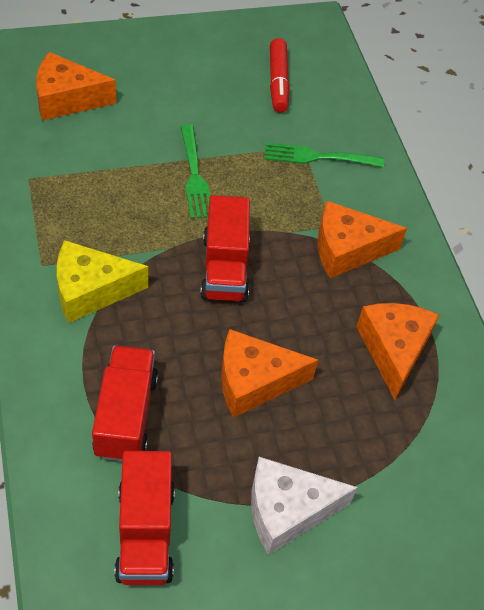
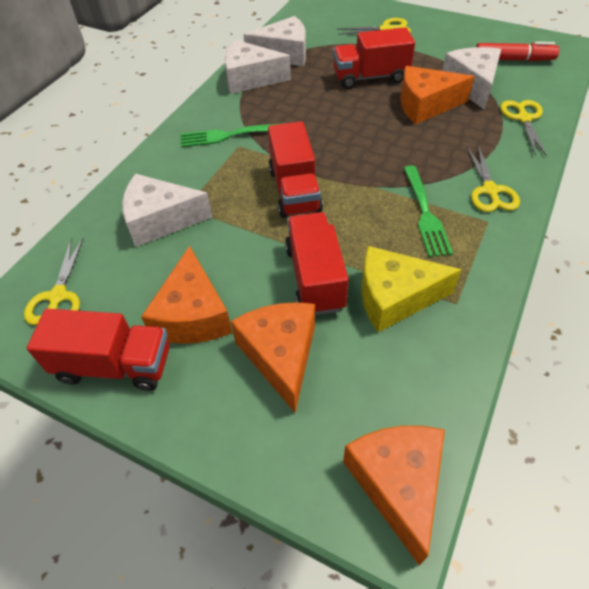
red truck: 3 -> 4
white cheese: 1 -> 4
yellow scissors: 0 -> 4

